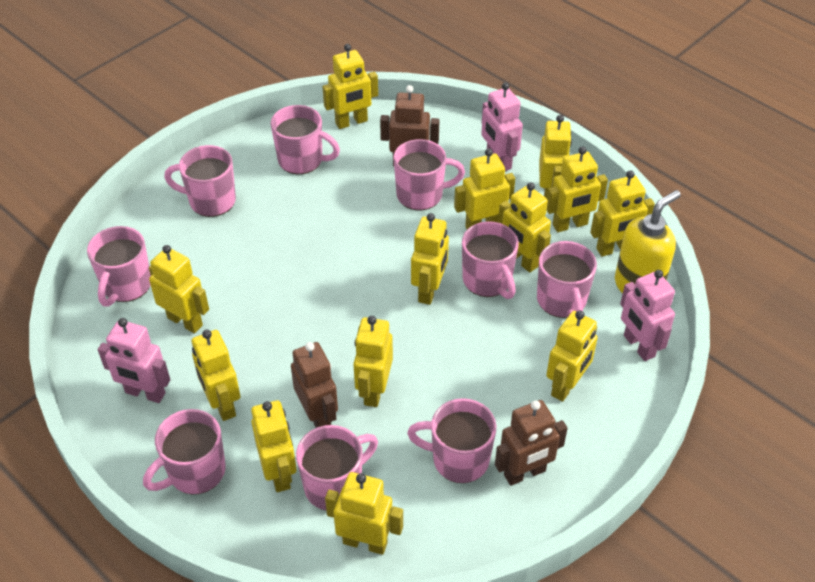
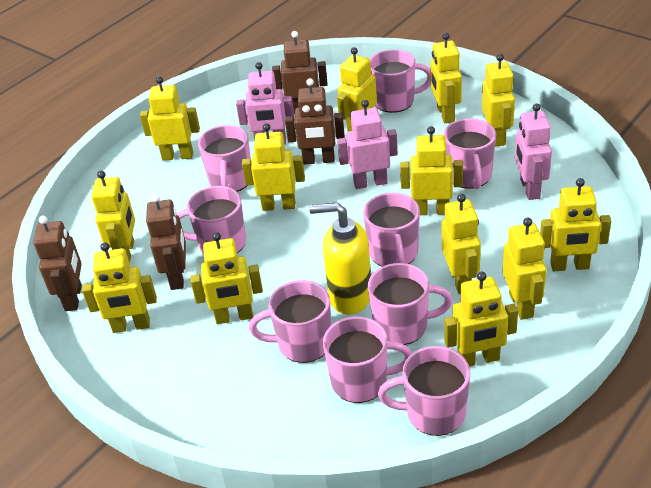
brown robot: 3 -> 4

